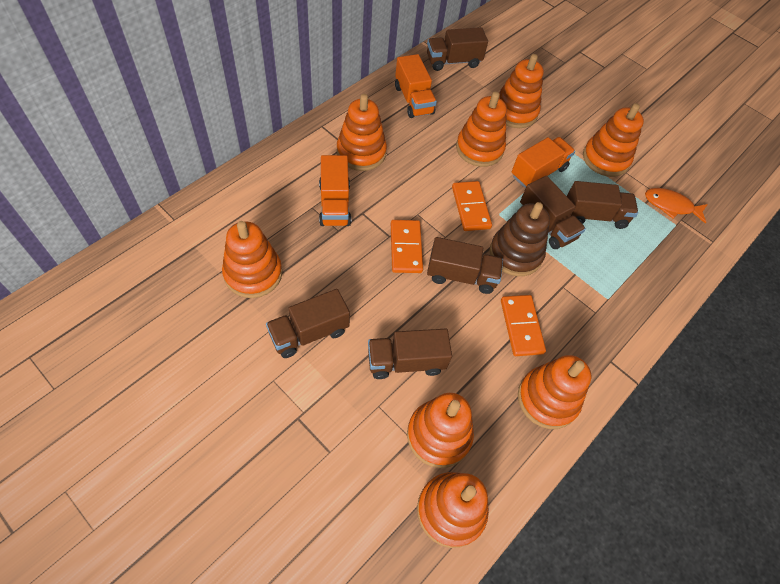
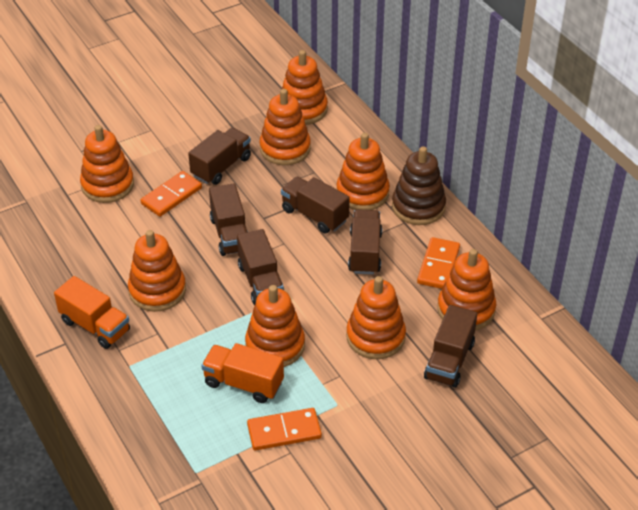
orange fish: 1 -> 0
orange truck: 3 -> 2

